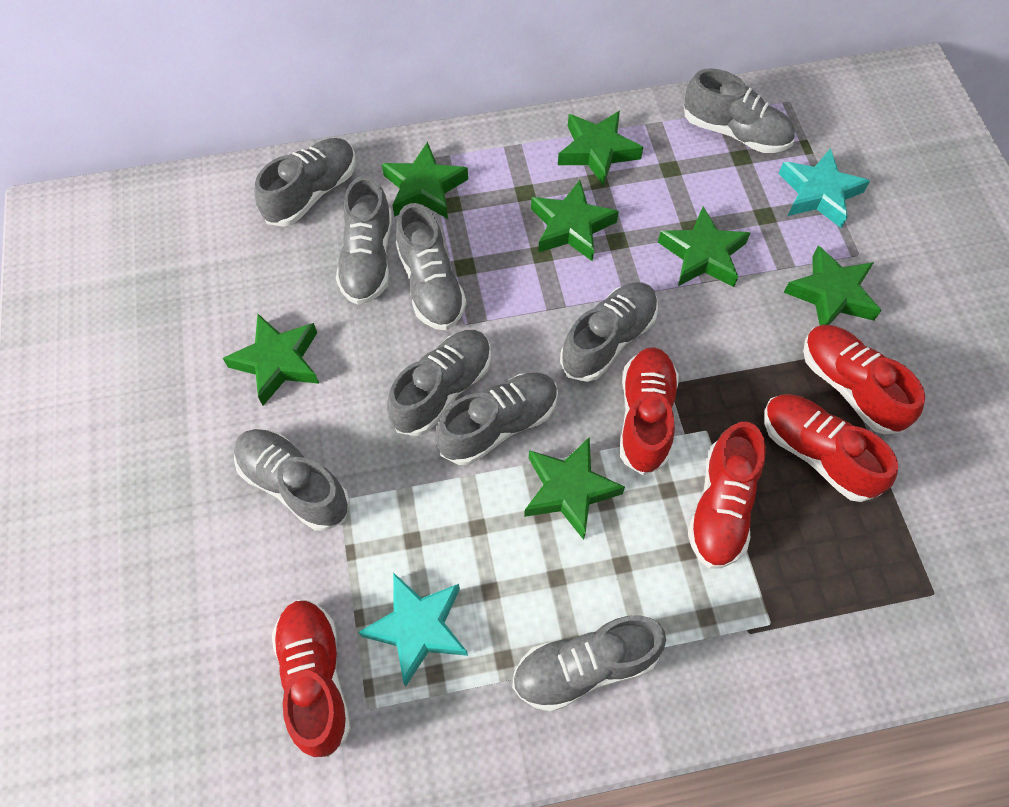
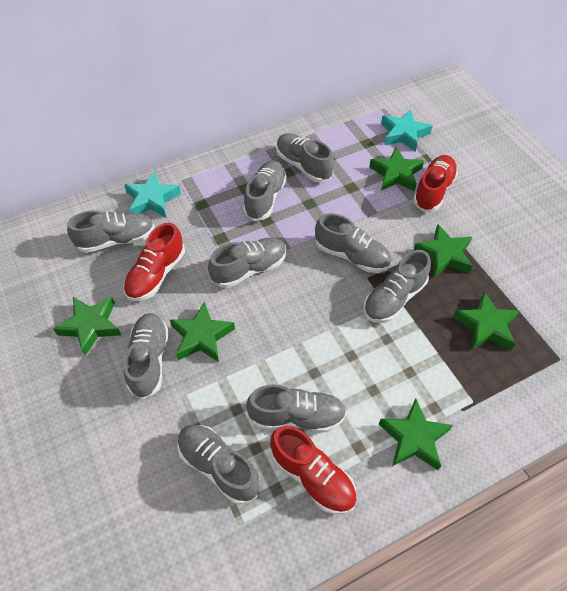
green star: 7 -> 6
red shoe: 5 -> 3

